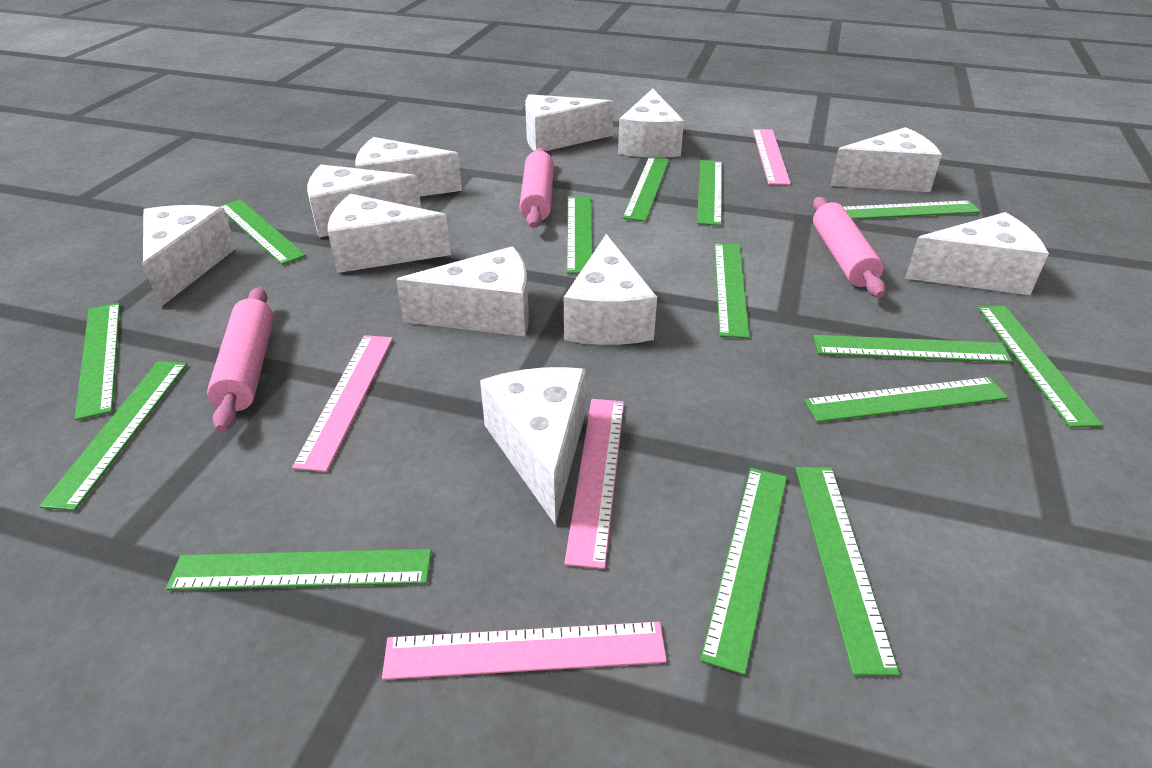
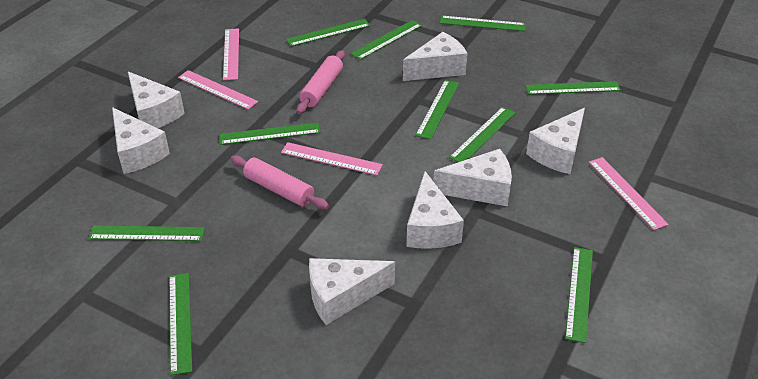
green ruler: 14 -> 10
pink rolling pin: 3 -> 2
white cheese: 11 -> 7

